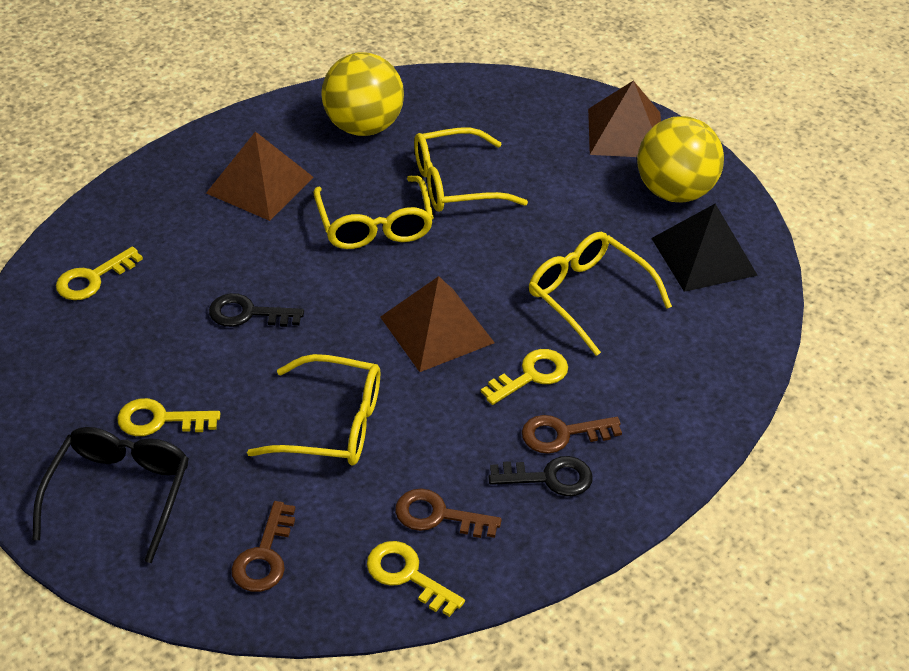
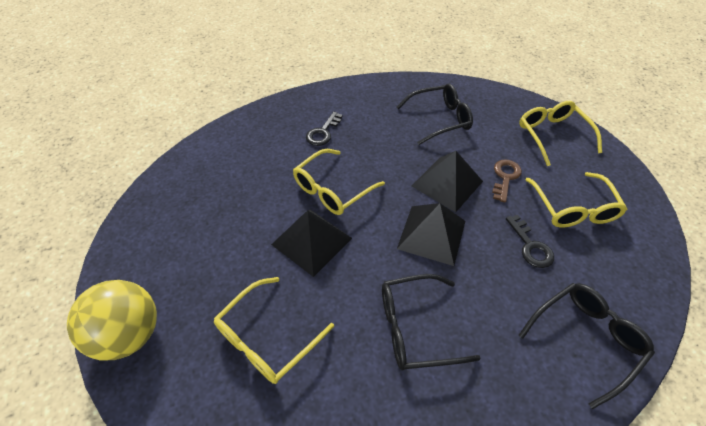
black glasses: 1 -> 3
black pyramid: 1 -> 3
brown key: 3 -> 1
brown pyramid: 3 -> 0
yellow ball: 2 -> 1
yellow key: 4 -> 0

